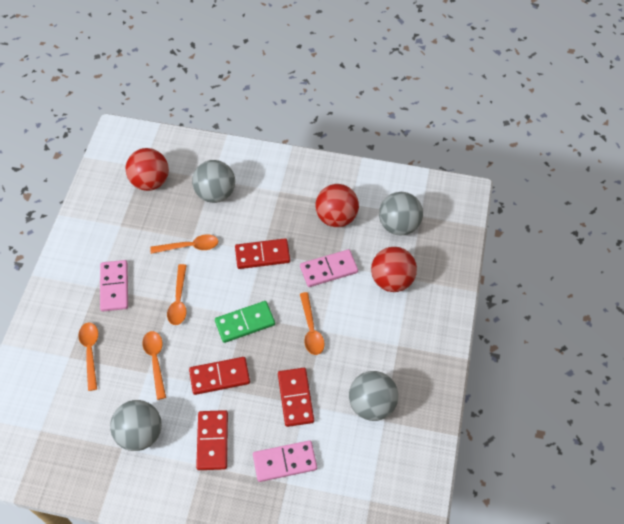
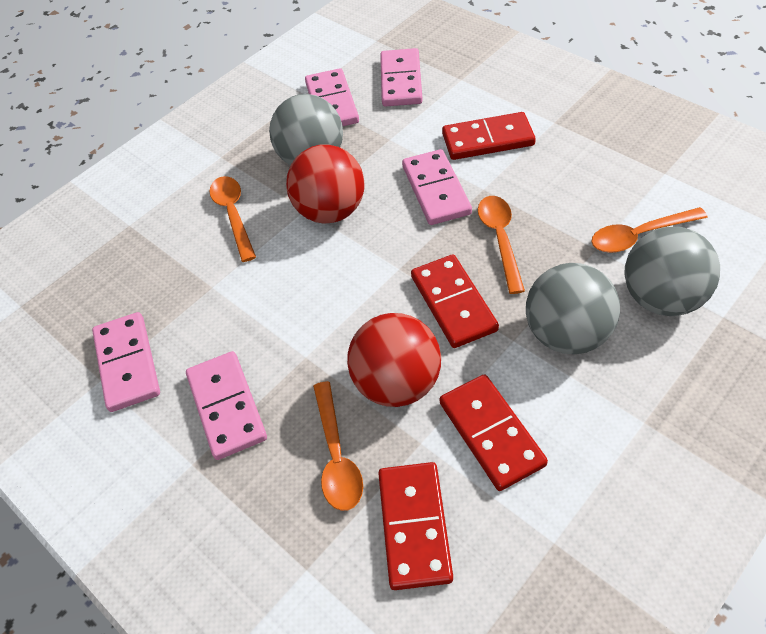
green domino: 1 -> 0
grey ball: 4 -> 3
orange spoon: 5 -> 4
pink domino: 3 -> 5
red ball: 3 -> 2

